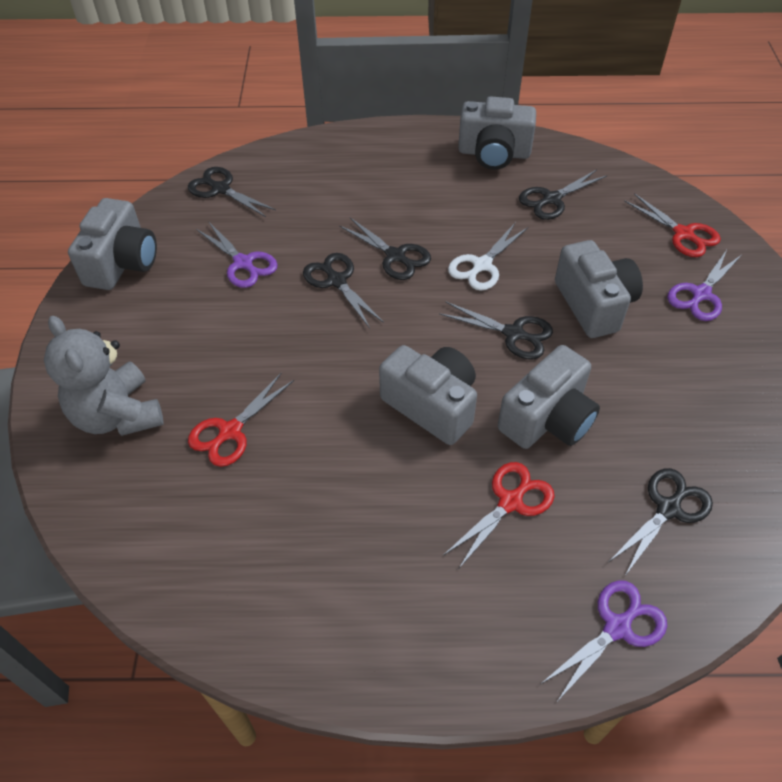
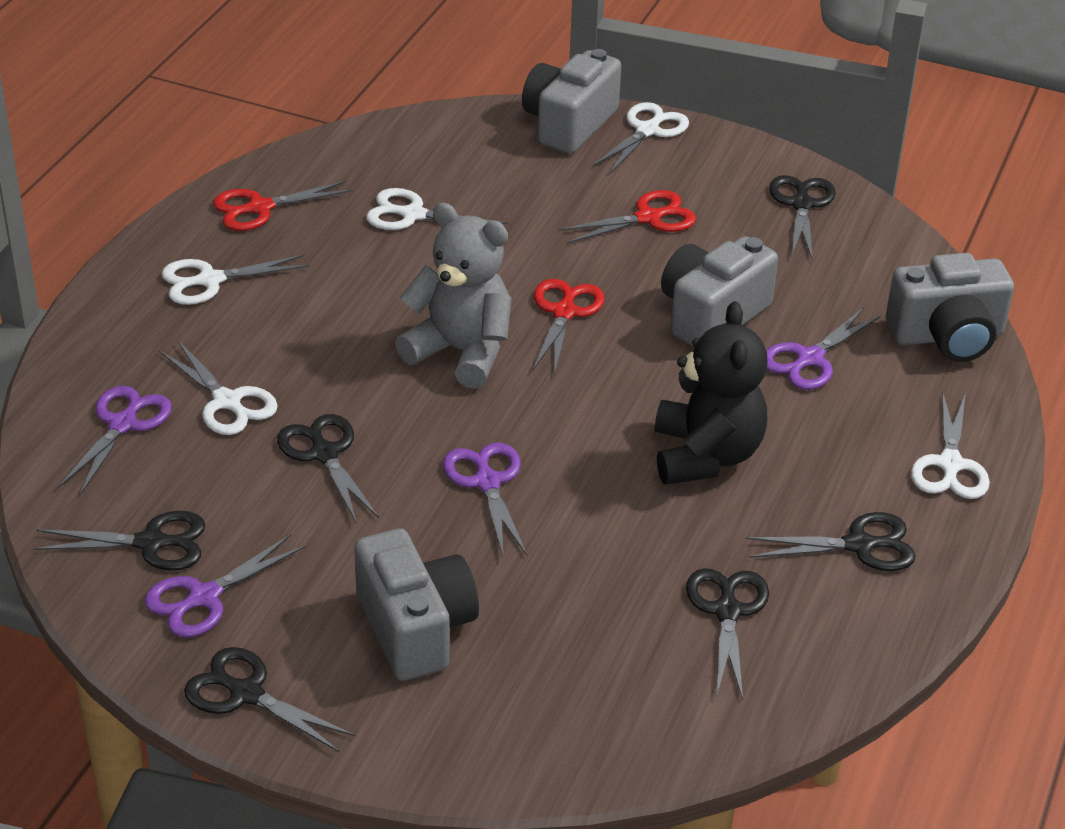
black teddy bear: 0 -> 1
grey camera: 5 -> 4
purple scissors: 3 -> 4
white scissors: 1 -> 5

